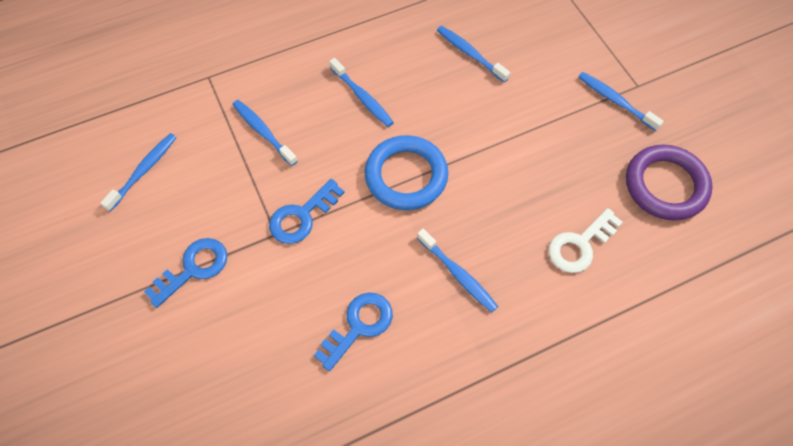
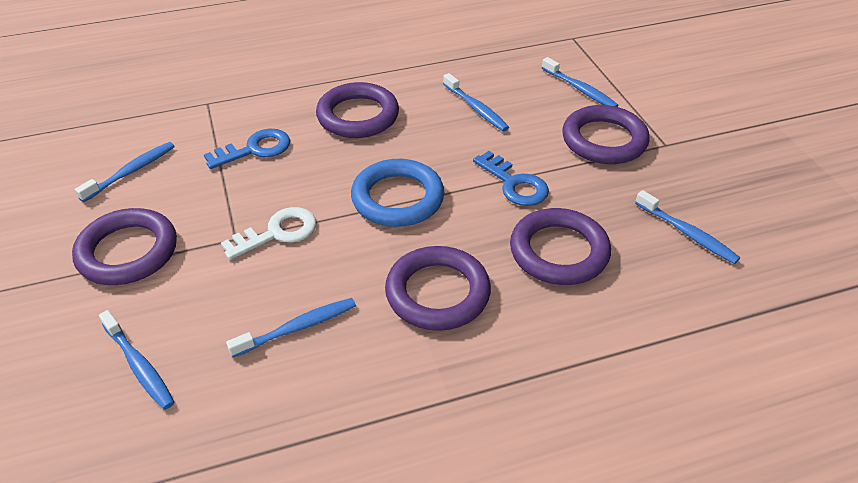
blue key: 3 -> 2
purple ring: 1 -> 5

